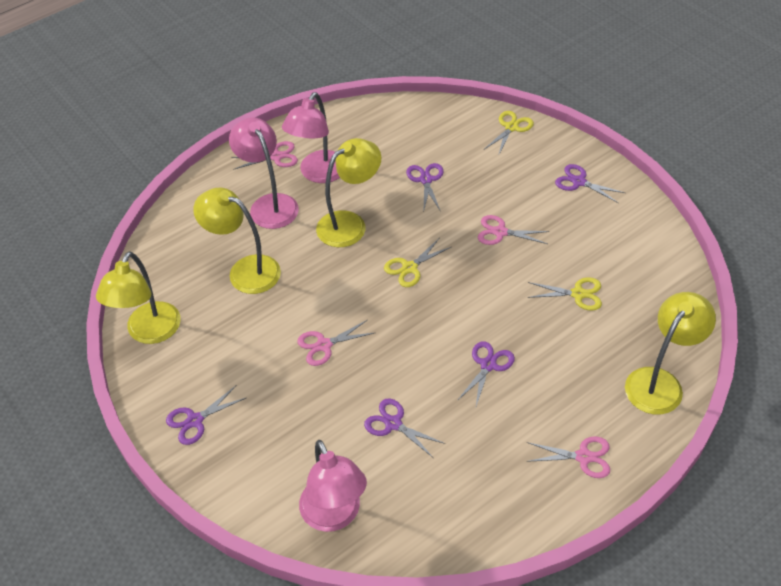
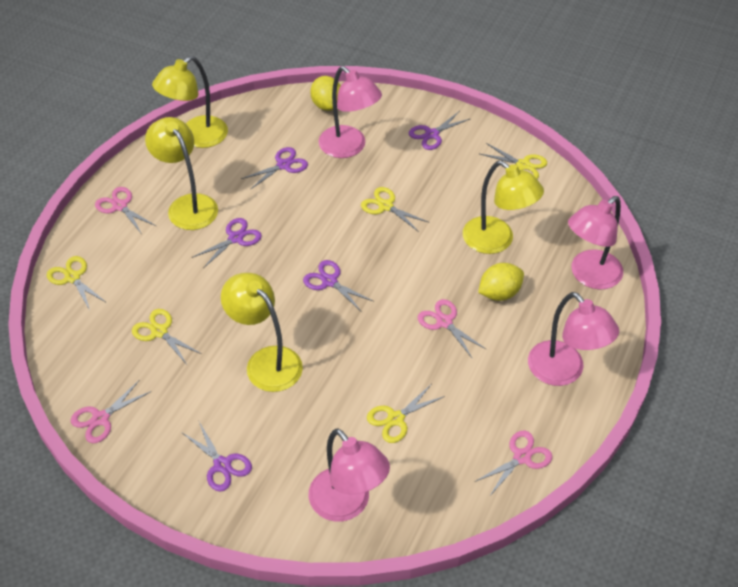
pink lamp: 3 -> 4
yellow lemon: 0 -> 2
yellow scissors: 3 -> 5

